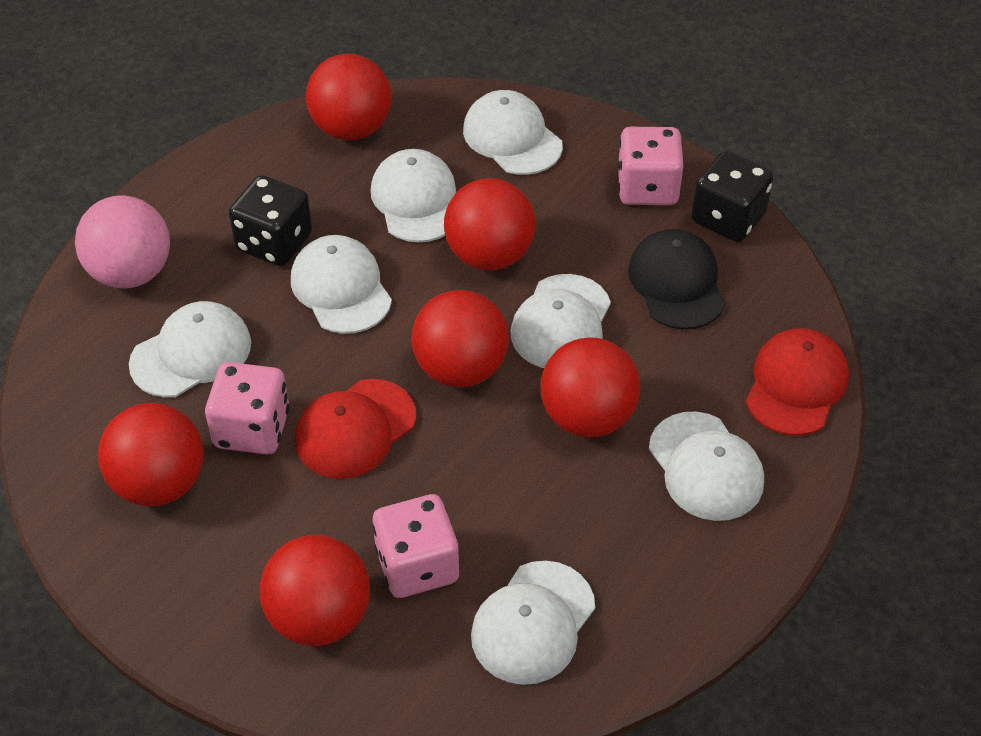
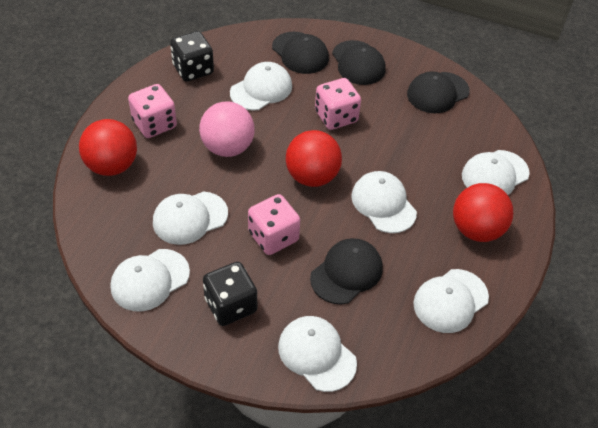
black cap: 1 -> 4
red ball: 6 -> 3
red cap: 2 -> 0

